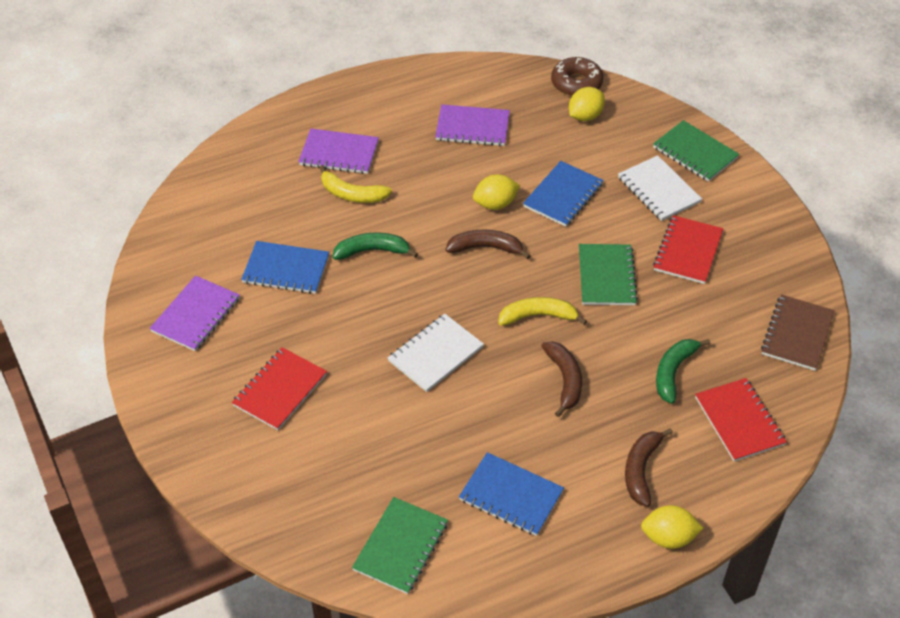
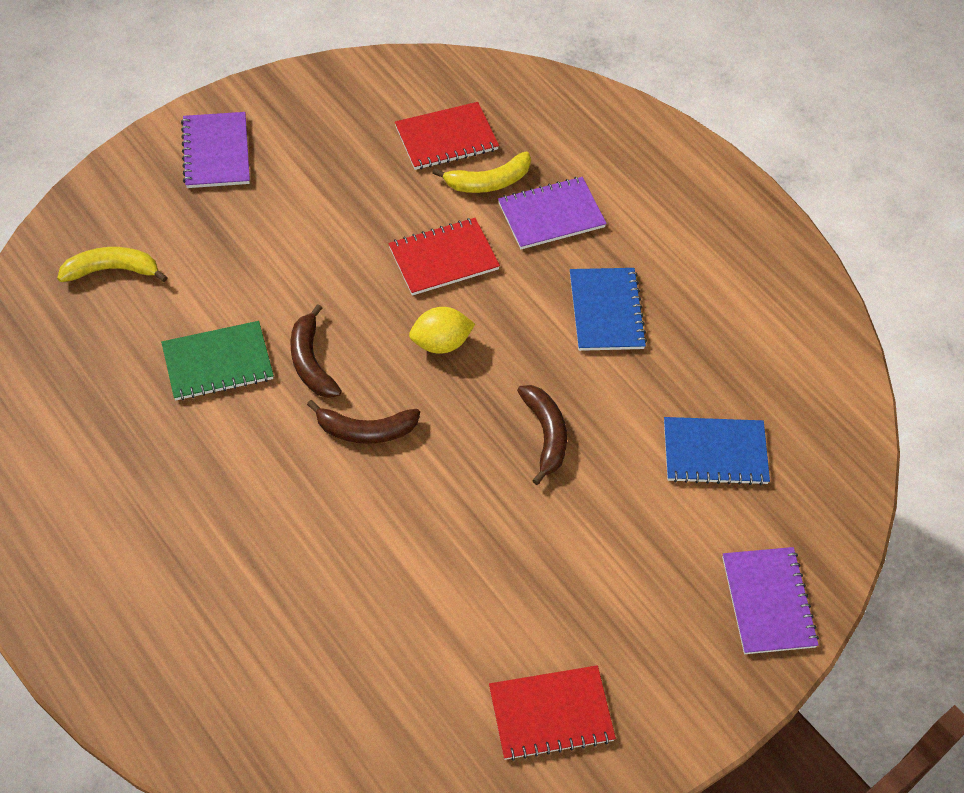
blue notebook: 3 -> 2
brown donut: 1 -> 0
brown notebook: 1 -> 0
green banana: 2 -> 0
green notebook: 3 -> 1
white notebook: 2 -> 0
yellow lemon: 3 -> 1

